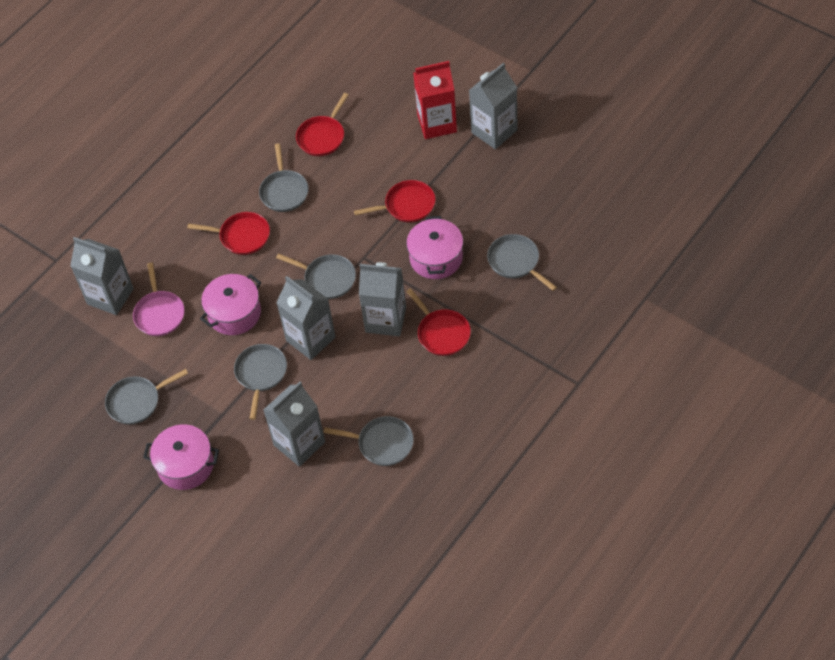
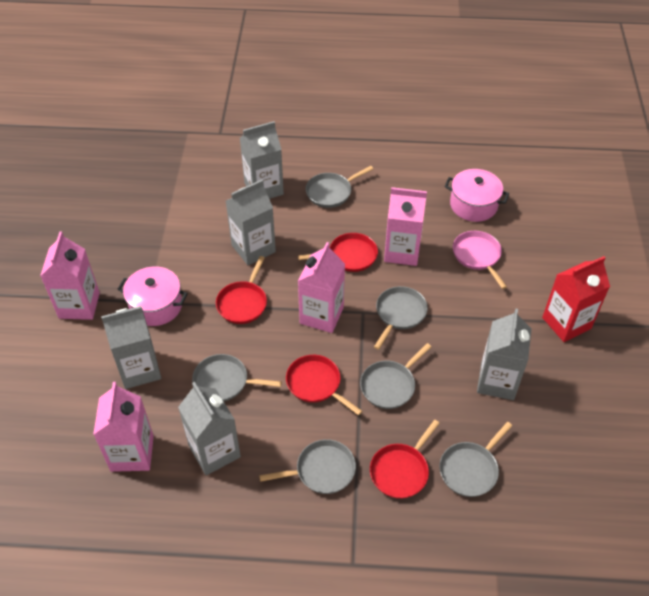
pink carton: 0 -> 4
pink pot: 3 -> 2

